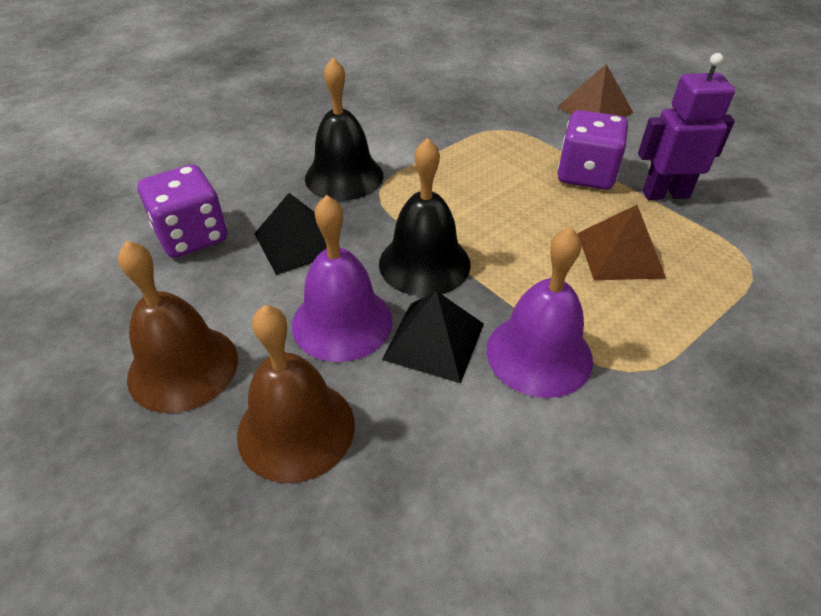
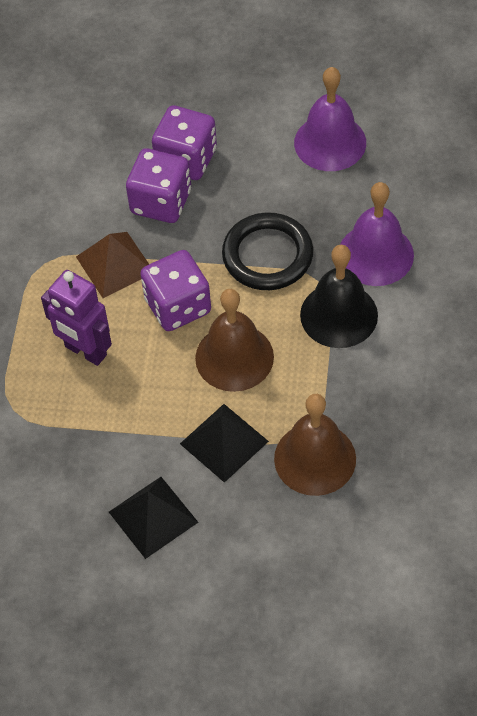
black bell: 2 -> 1
black ring: 0 -> 1
brown pyramid: 2 -> 1
purple dice: 2 -> 3

